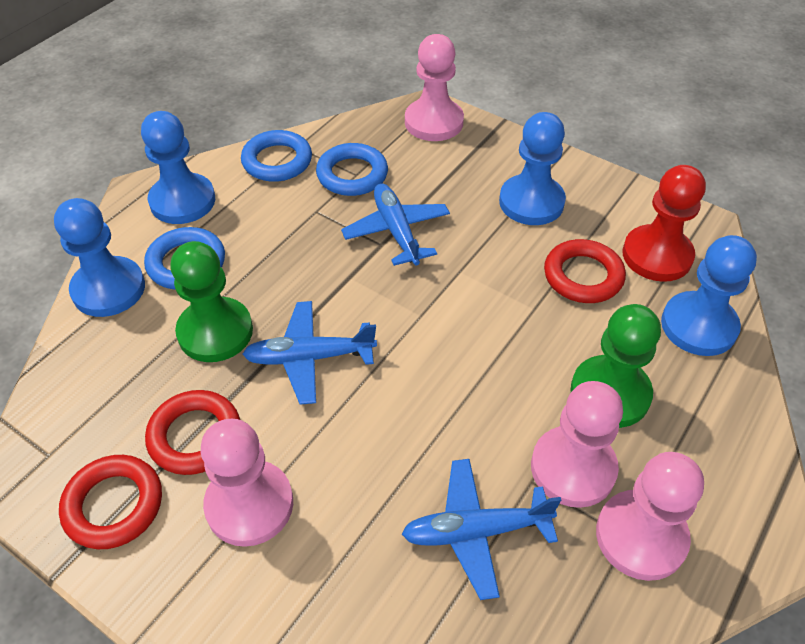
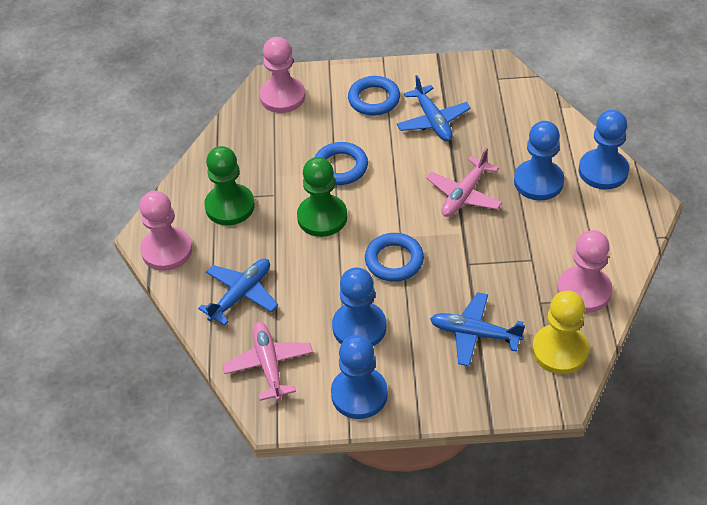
pink pawn: 4 -> 3
pink plane: 0 -> 2
red pawn: 1 -> 0
red ring: 3 -> 0
yellow pawn: 0 -> 1

